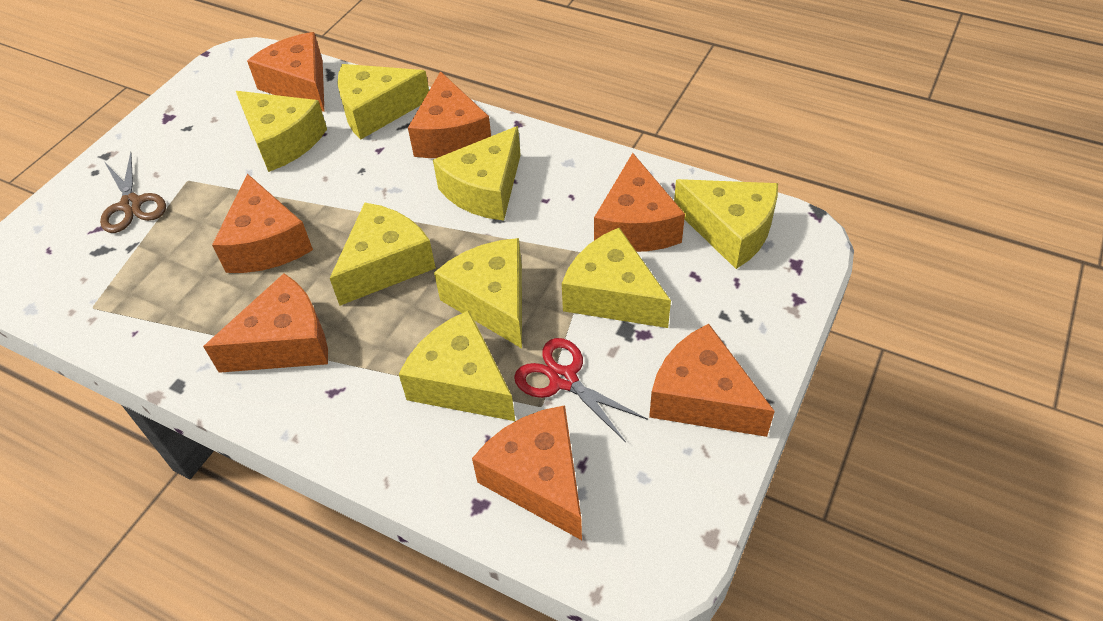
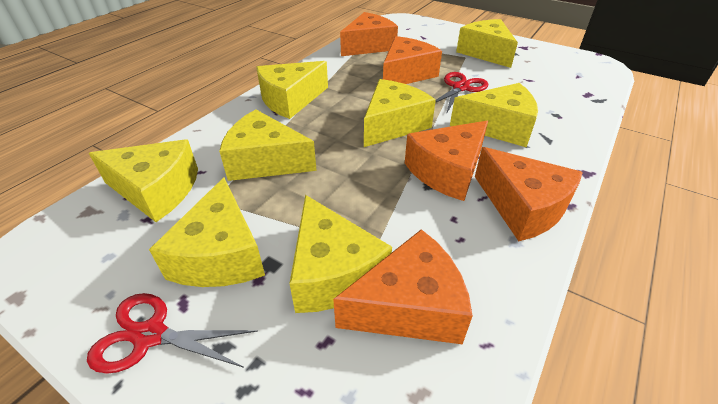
brown scissors: 1 -> 0
orange cheese: 7 -> 5
red scissors: 1 -> 2

